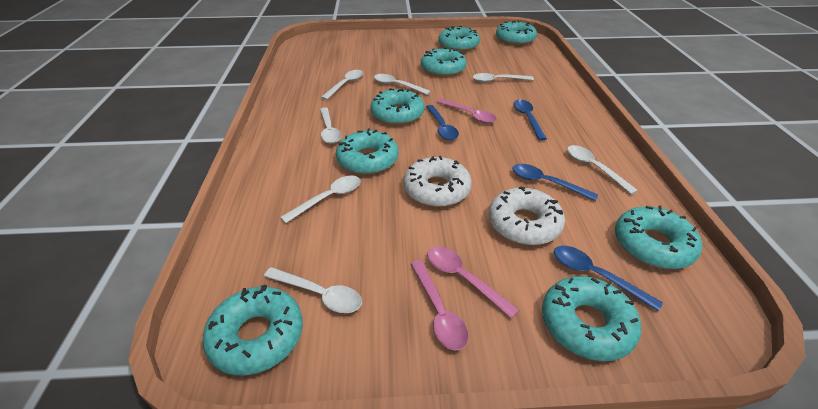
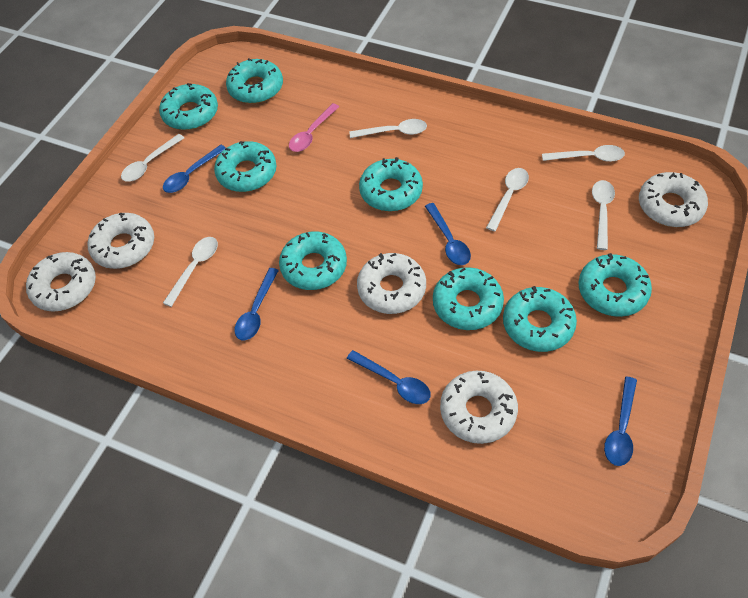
blue spoon: 4 -> 5
pink spoon: 3 -> 1
white donut: 2 -> 5
white spoon: 7 -> 6

